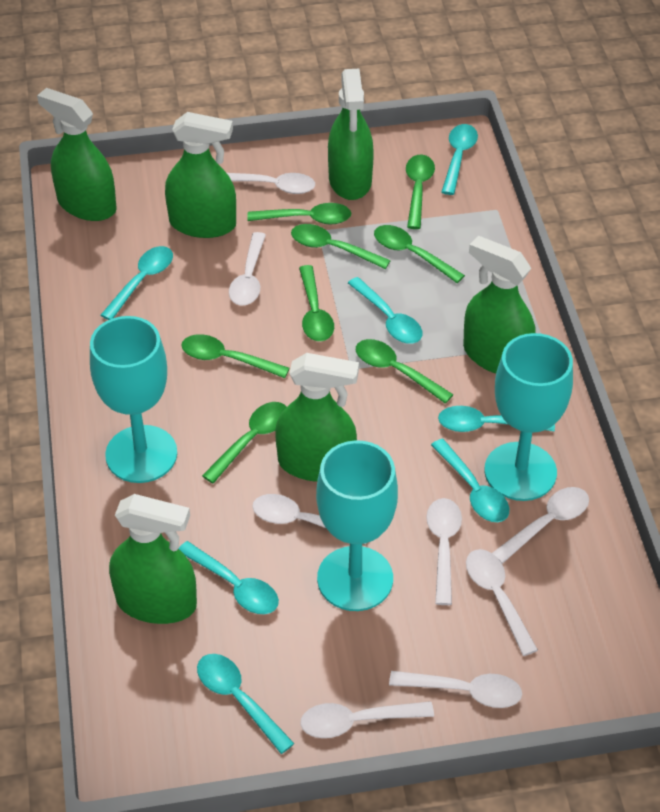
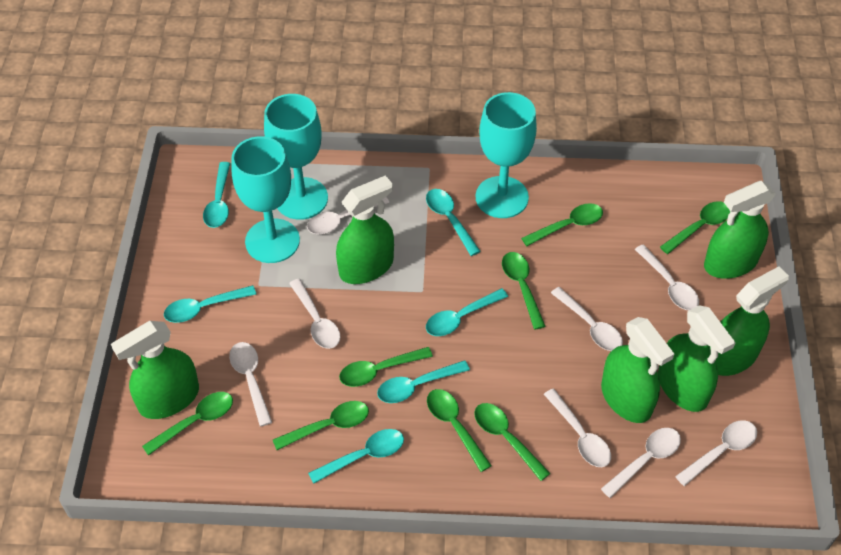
turquoise spoon: 7 -> 6

